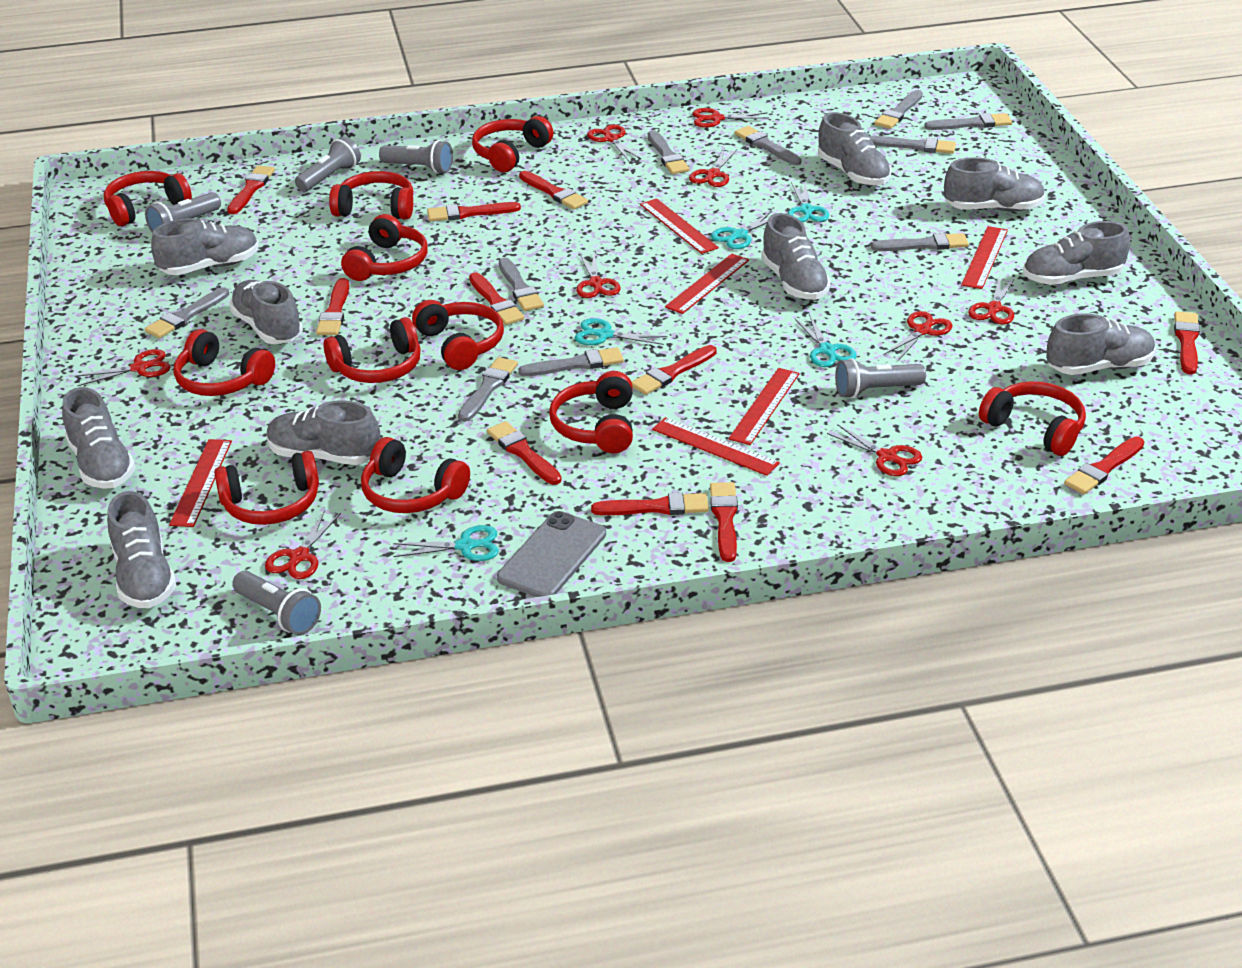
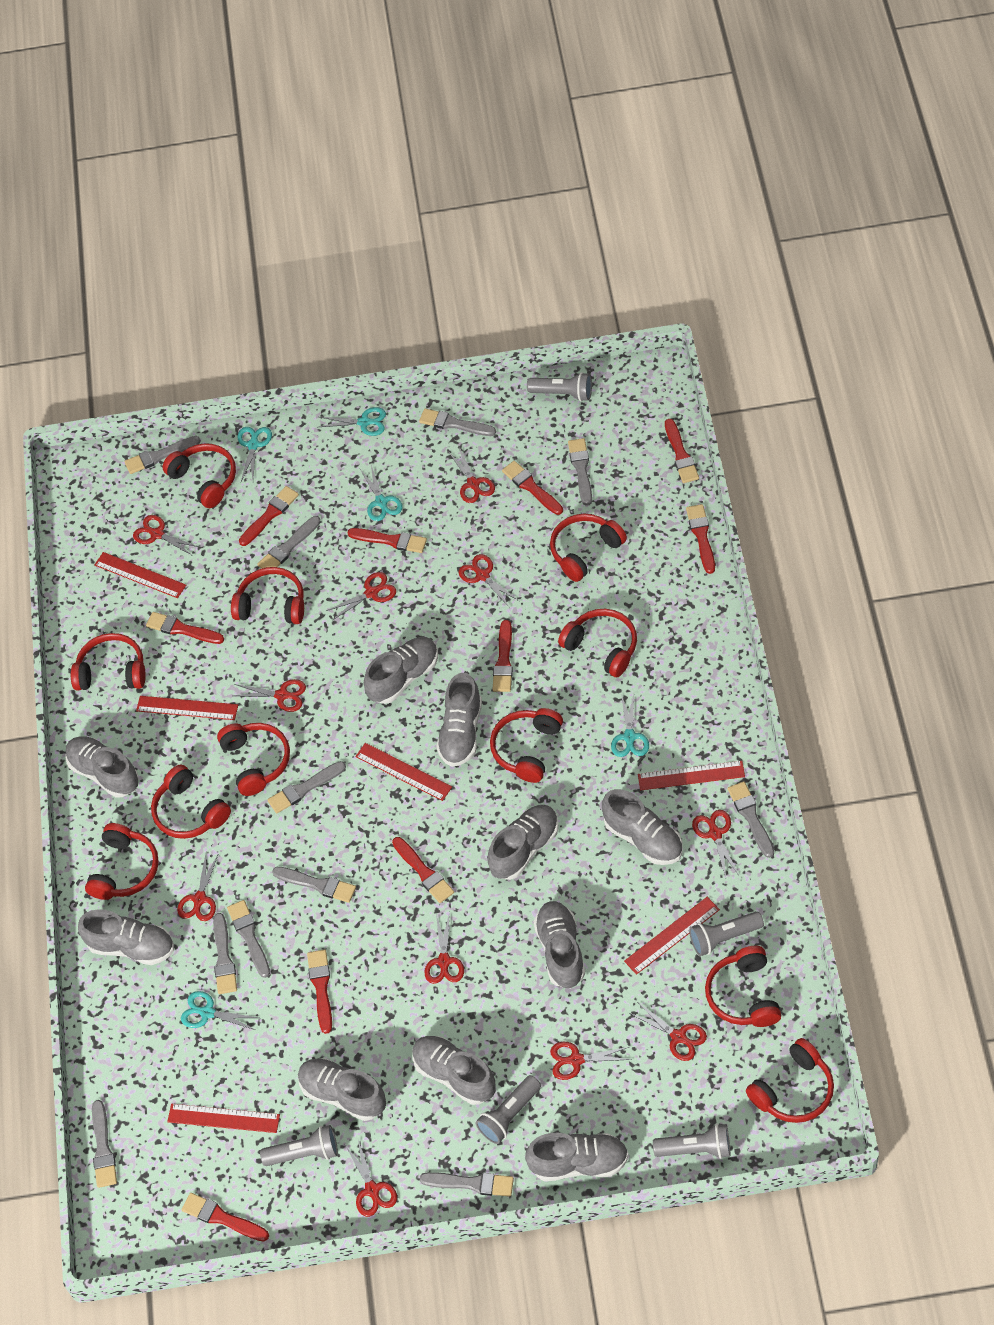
grey brush: 10 -> 11
grey phone: 1 -> 0
red brush: 11 -> 10
red scissors: 9 -> 11

